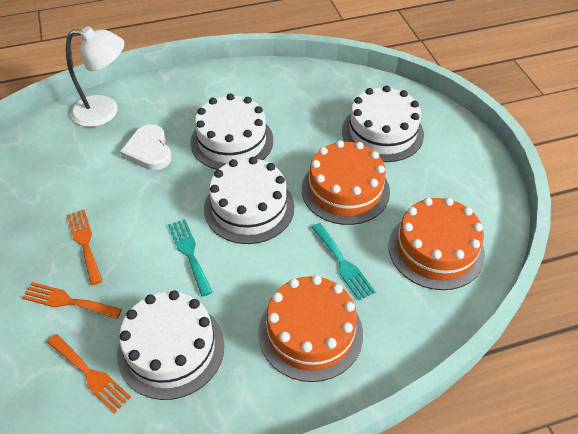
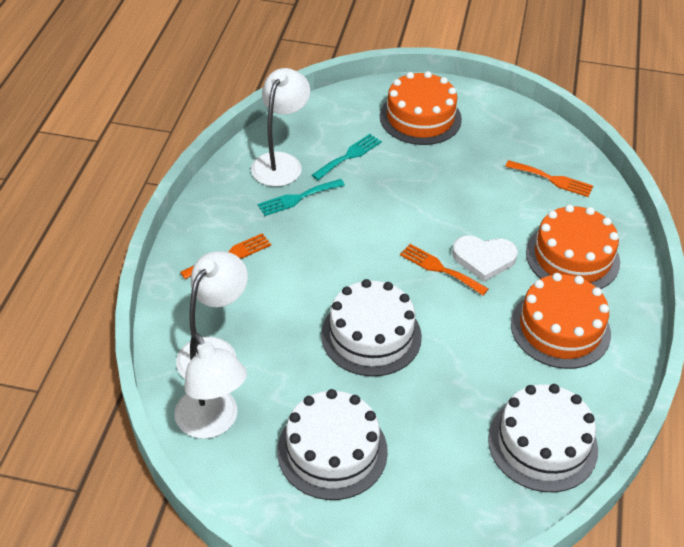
white cake: 4 -> 3
white lamp: 1 -> 3

